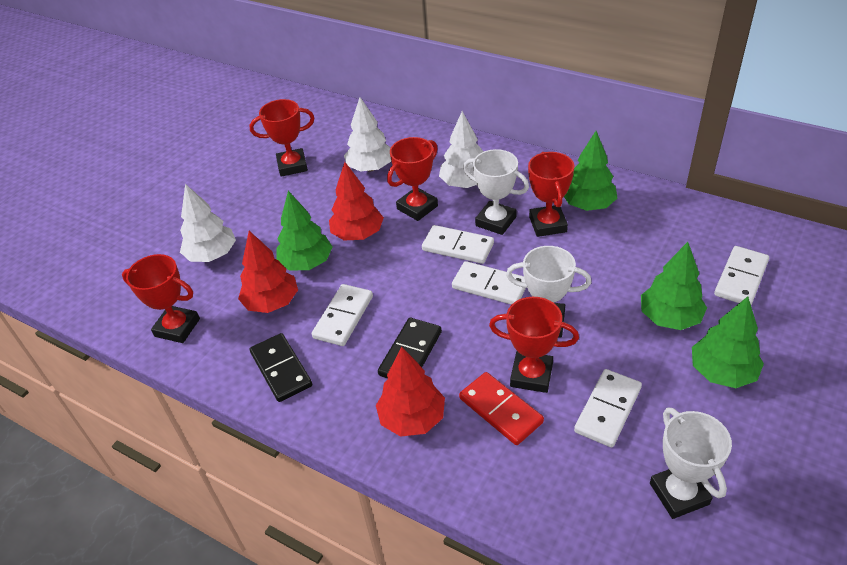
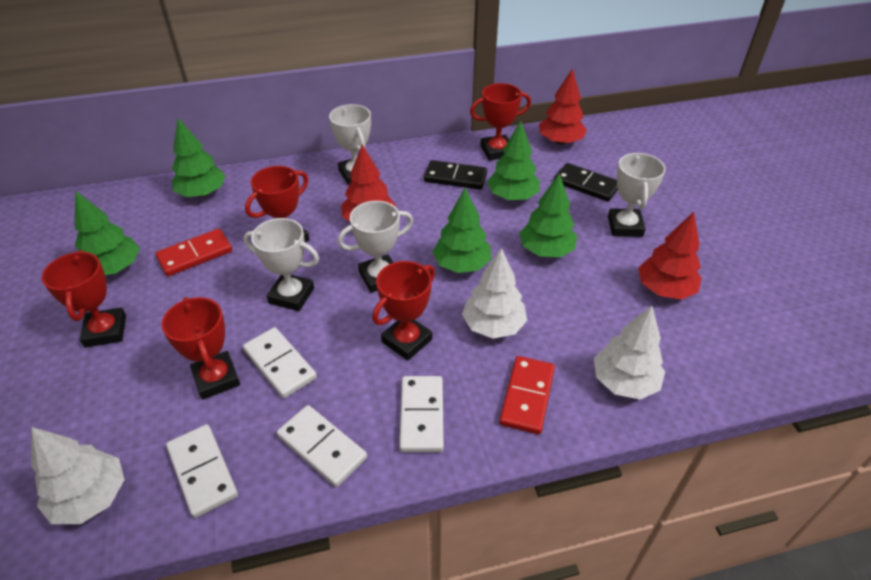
green tree: 4 -> 5
red domino: 1 -> 2
white domino: 5 -> 4
white trophy: 3 -> 4

